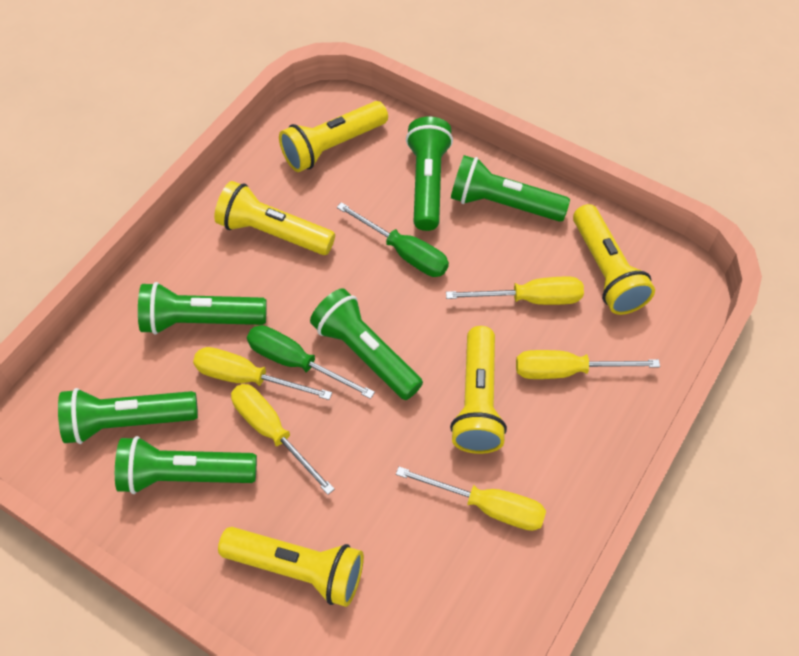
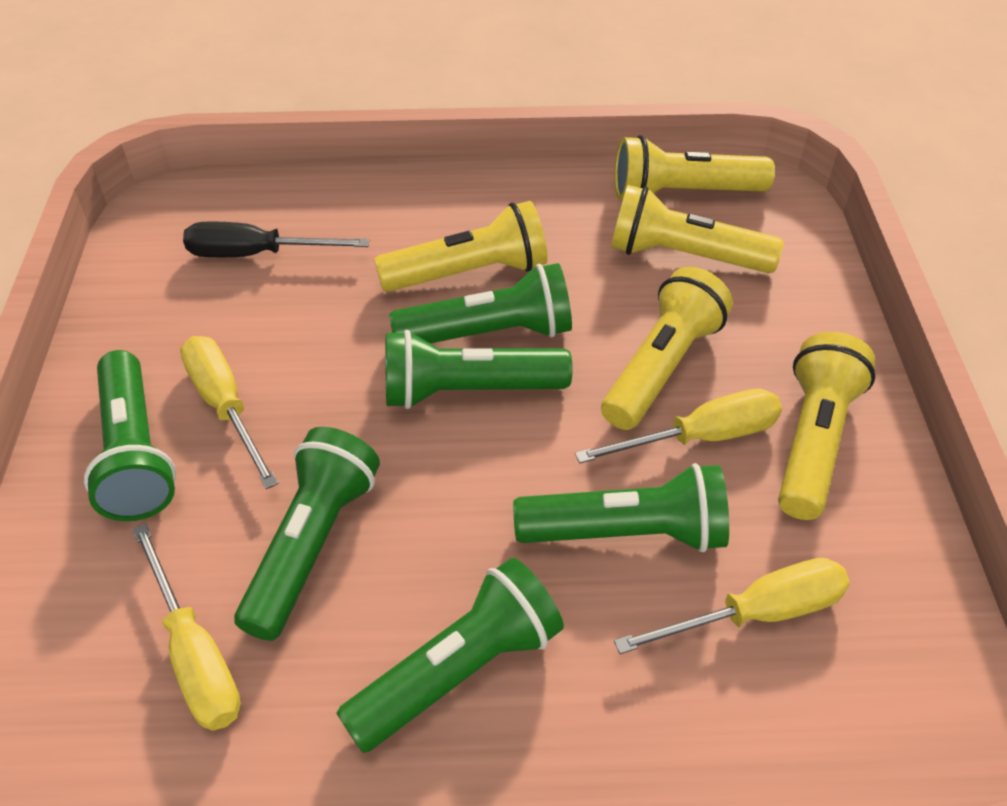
black screwdriver: 0 -> 1
green screwdriver: 2 -> 0
yellow screwdriver: 5 -> 4

